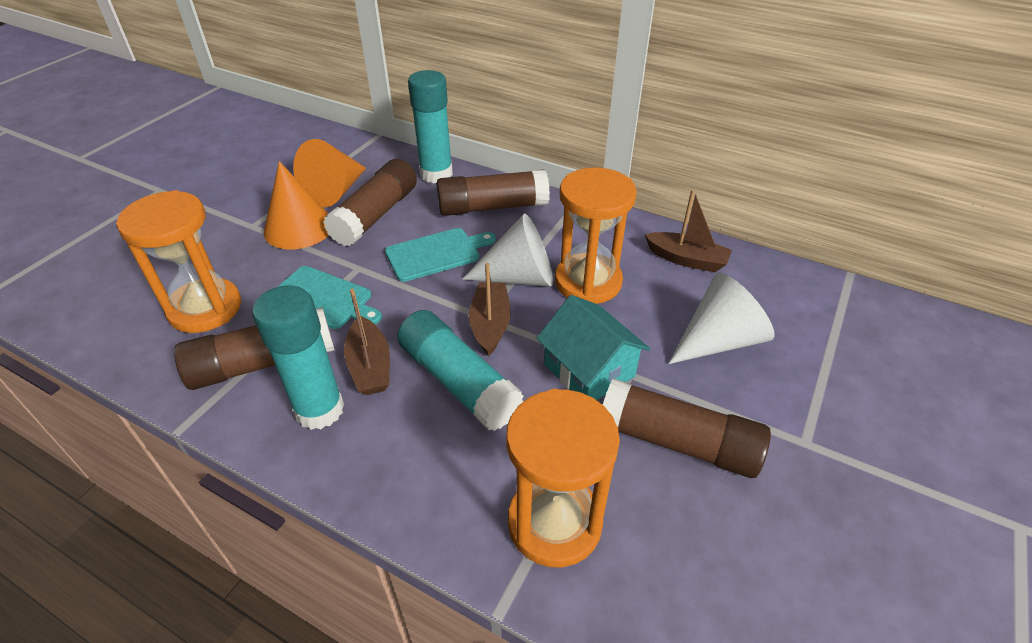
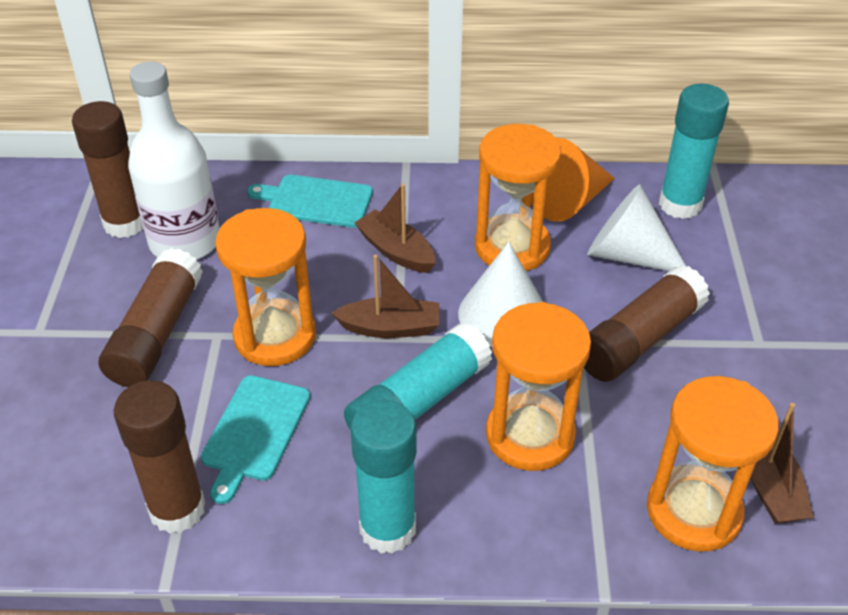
orange cone: 2 -> 1
orange hourglass: 3 -> 4
turquoise house: 1 -> 0
white bottle: 0 -> 1

